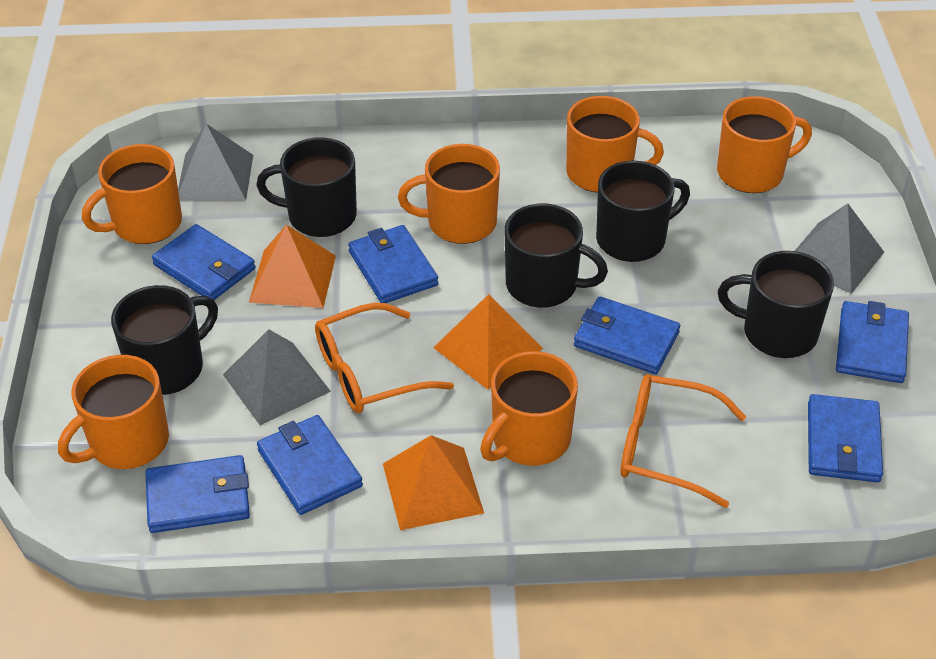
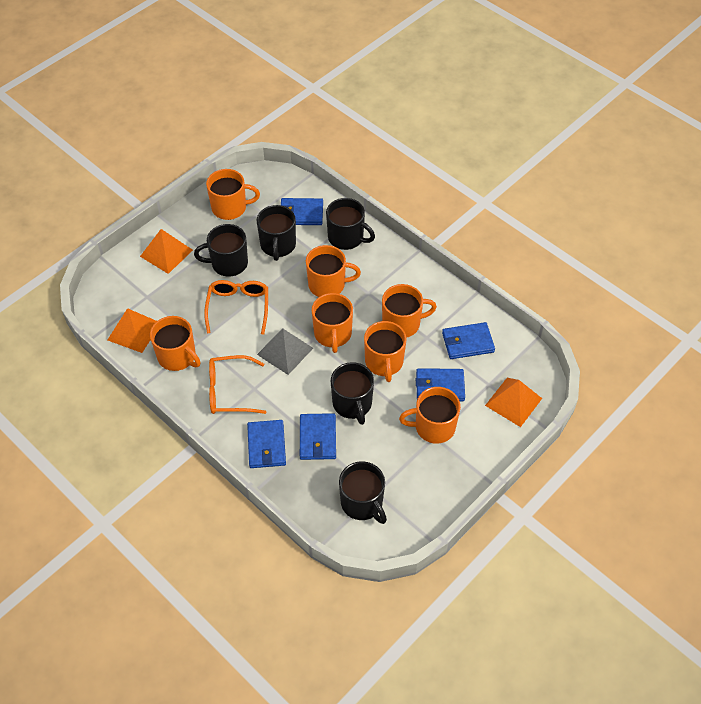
blue wallet: 7 -> 5
grey pyramid: 3 -> 1
orange mug: 6 -> 7

